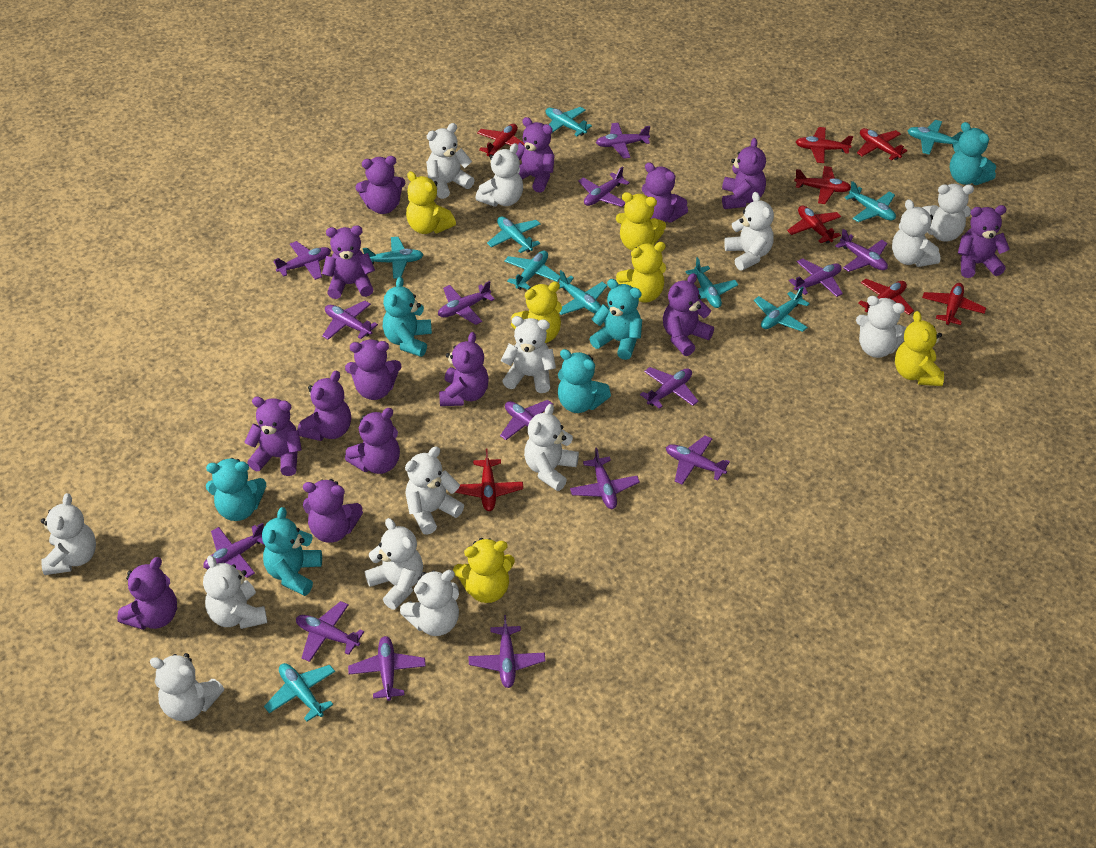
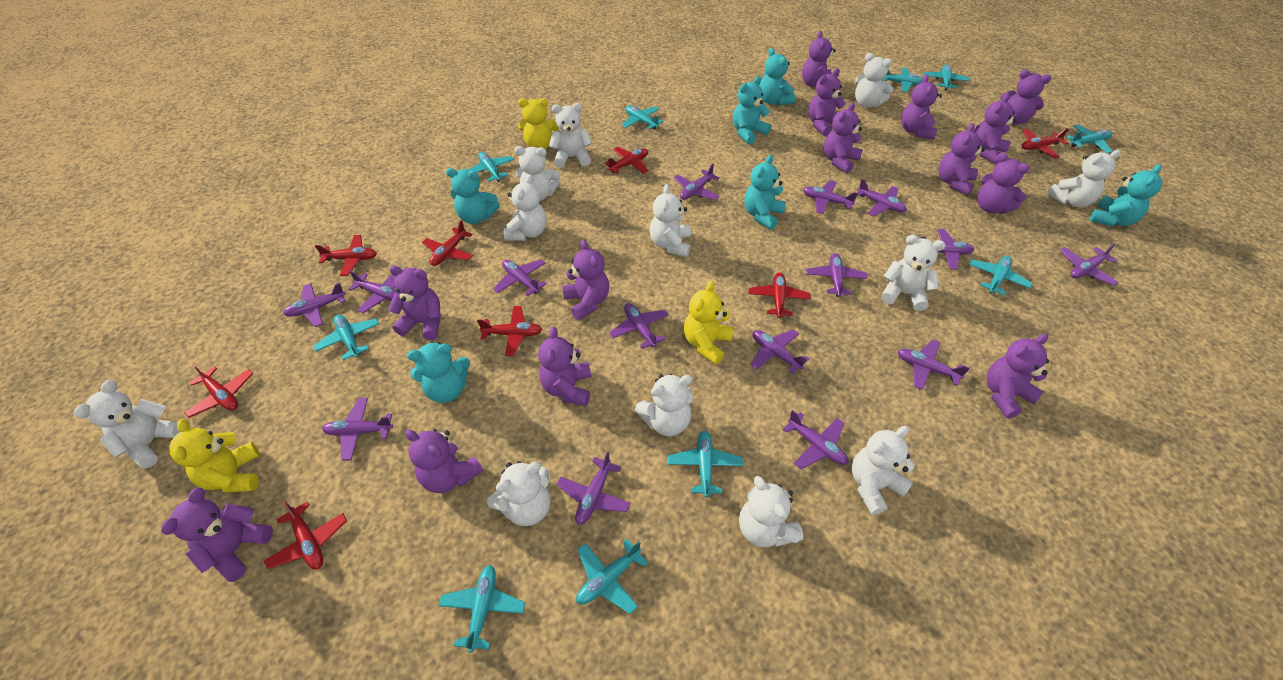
white teddy bear: 14 -> 12
yellow teddy bear: 6 -> 3

